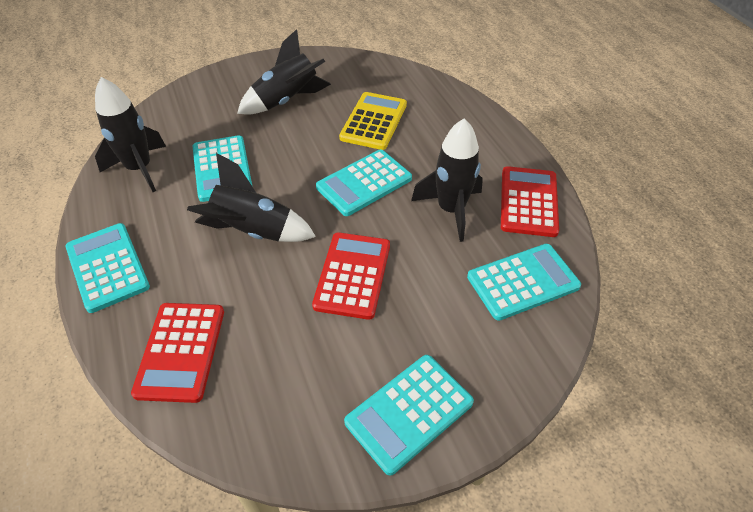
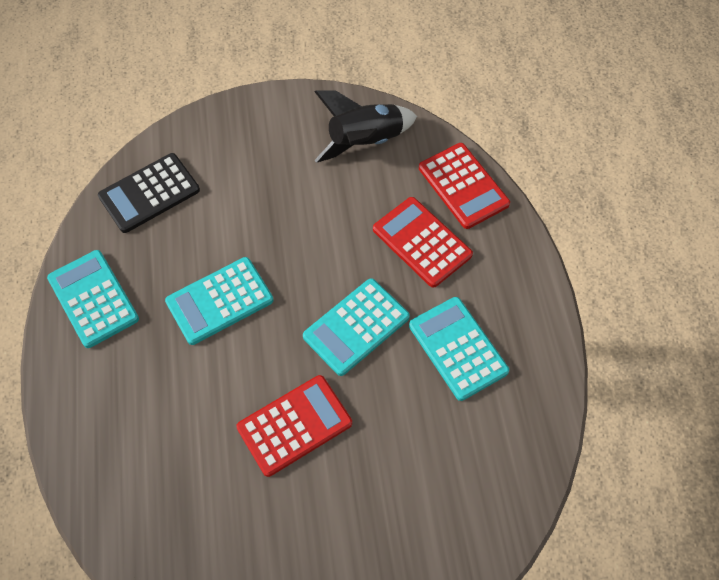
black calculator: 0 -> 1
black rocket: 4 -> 1
turquoise calculator: 5 -> 4
yellow calculator: 1 -> 0

